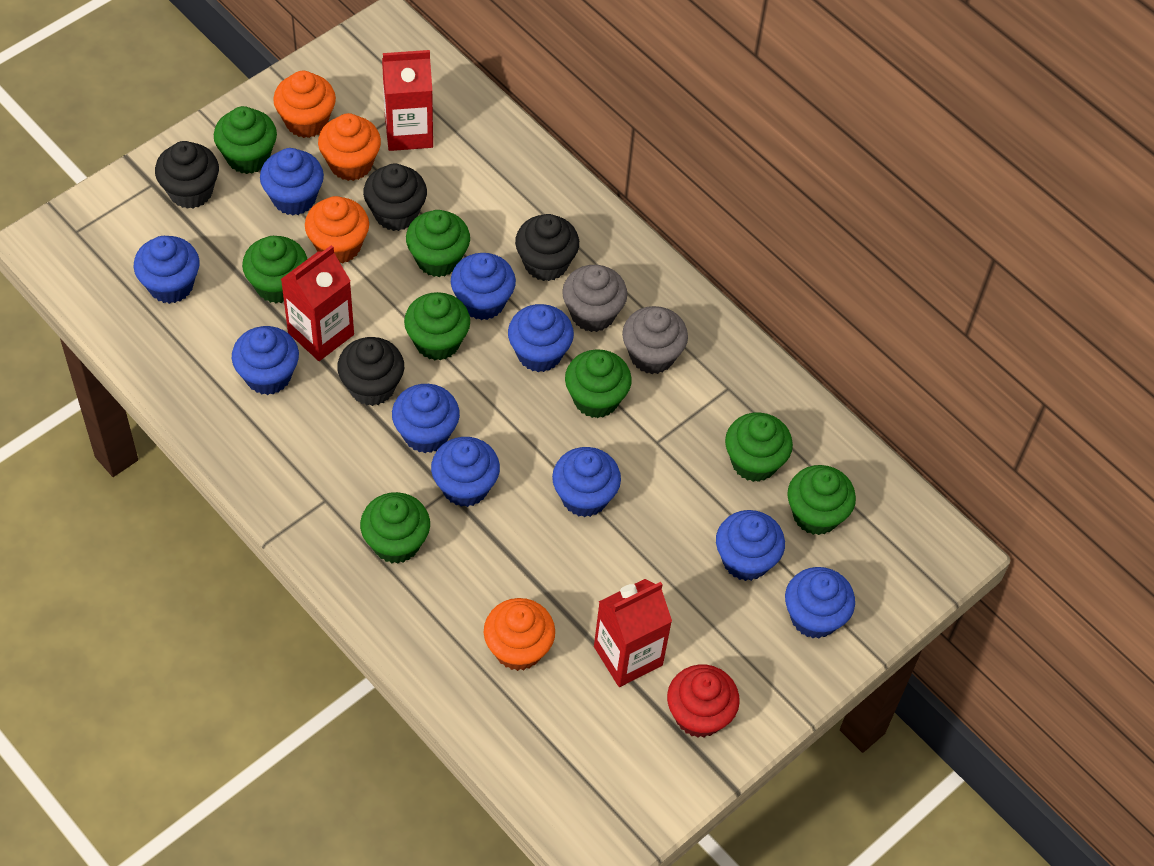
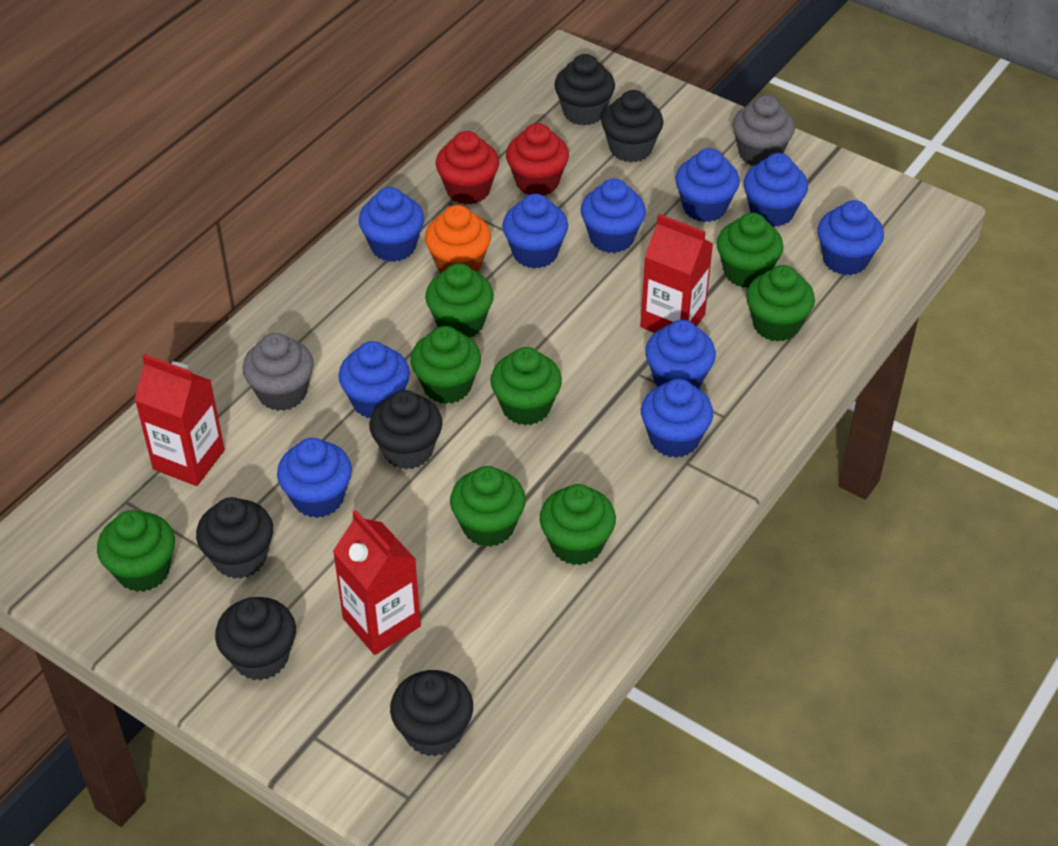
black cupcake: 4 -> 6
orange cupcake: 4 -> 1
red cupcake: 1 -> 2

